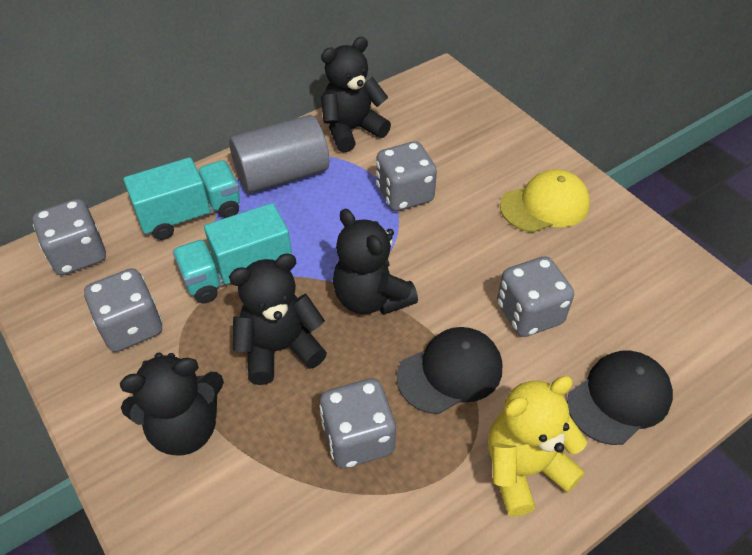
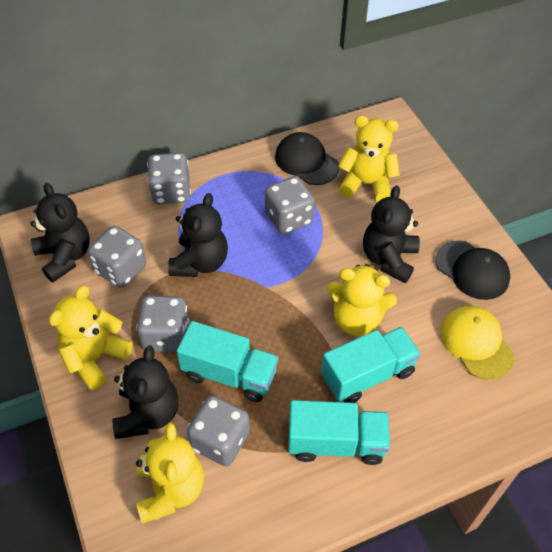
grey cylinder: 1 -> 0
turquoise truck: 2 -> 3
yellow teddy bear: 1 -> 4

